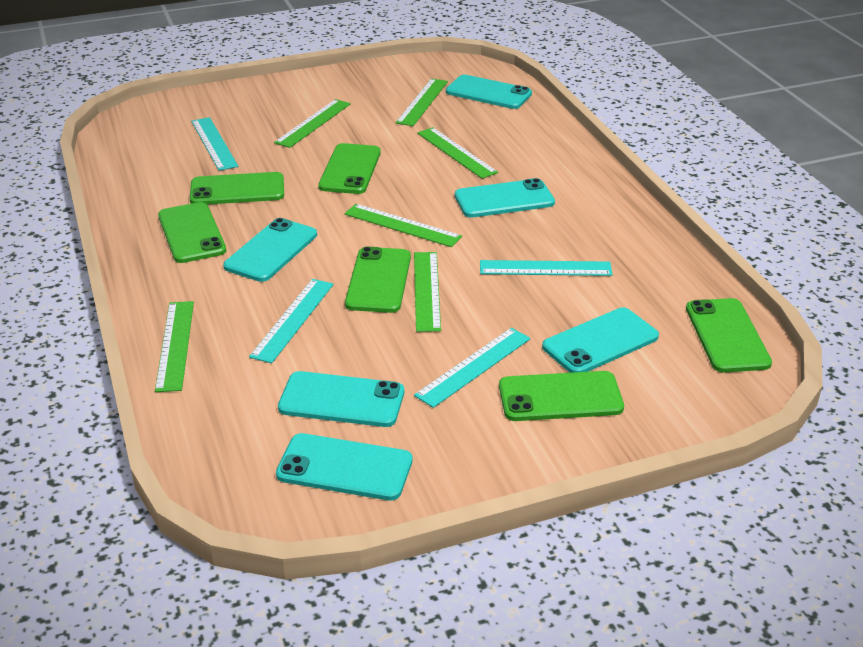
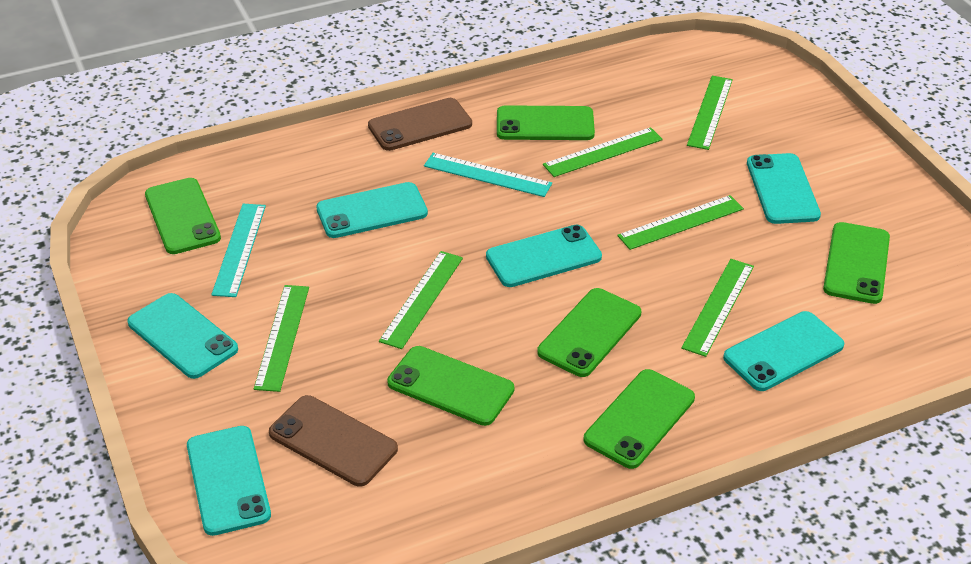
brown phone: 0 -> 2
turquoise ruler: 4 -> 2

